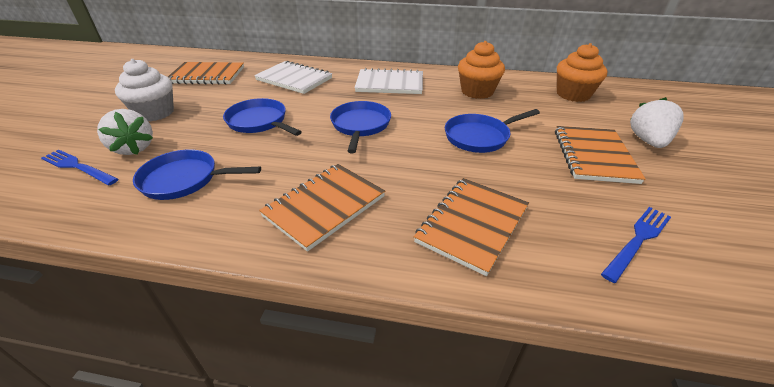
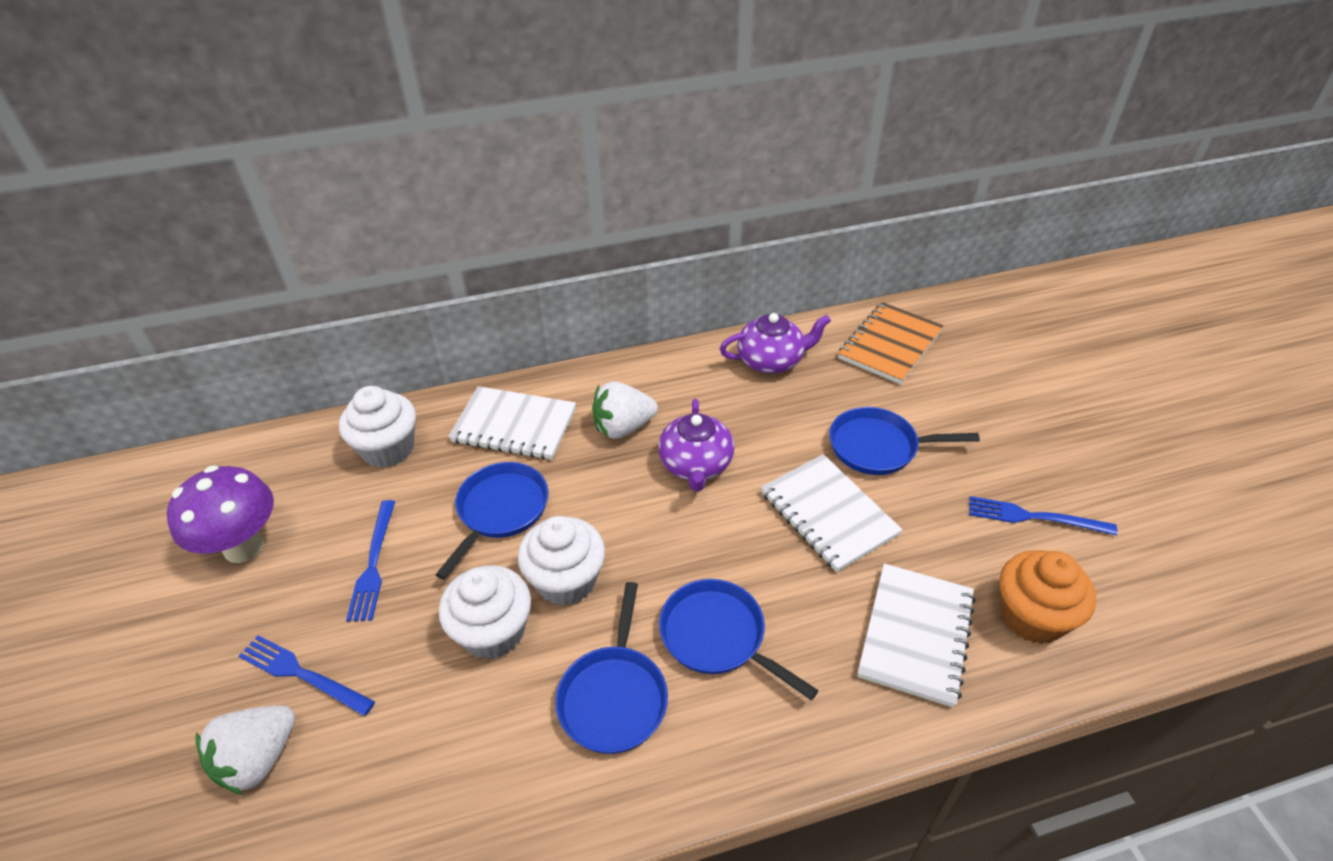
blue fork: 2 -> 3
orange cupcake: 2 -> 1
orange notebook: 4 -> 1
purple mushroom: 0 -> 1
purple teapot: 0 -> 2
white cupcake: 1 -> 3
white notebook: 2 -> 3

